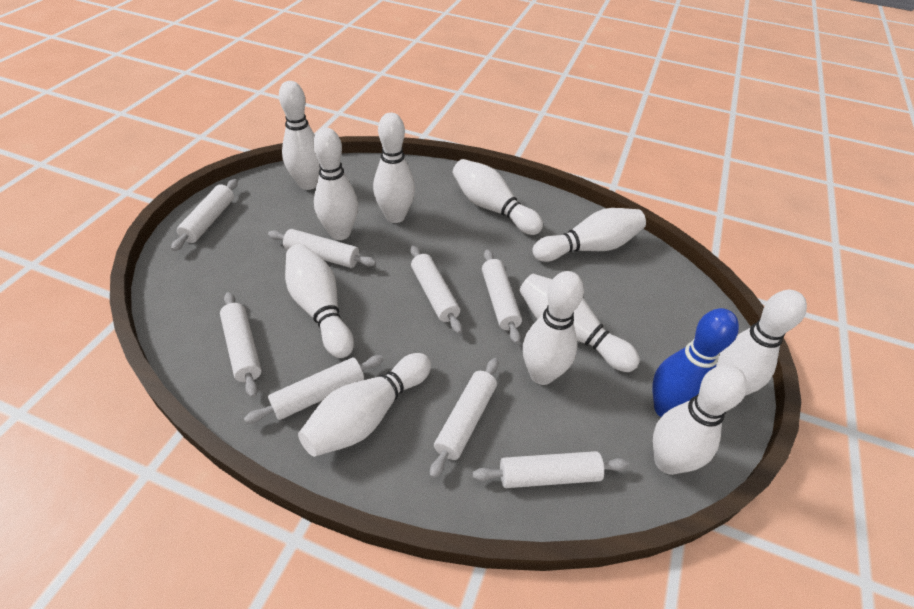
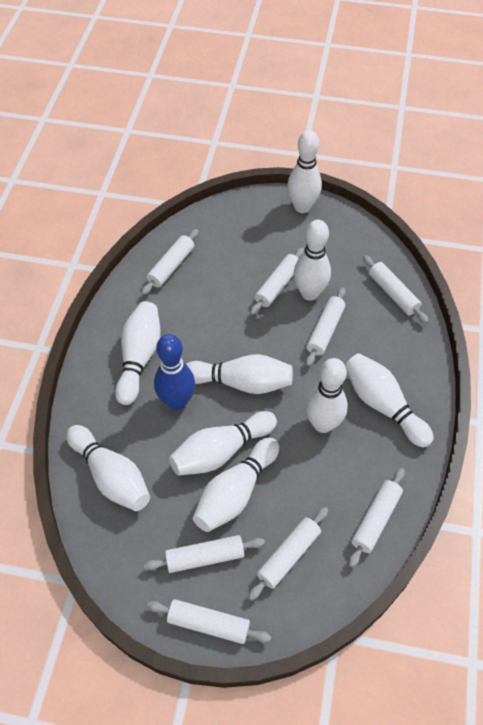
white bowling pin: 11 -> 9

